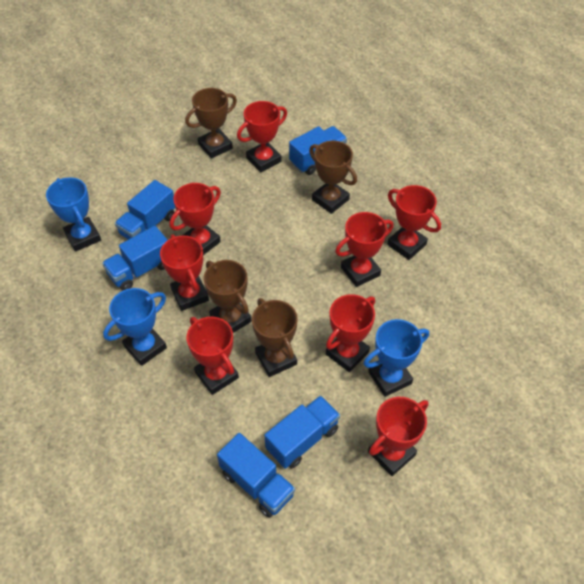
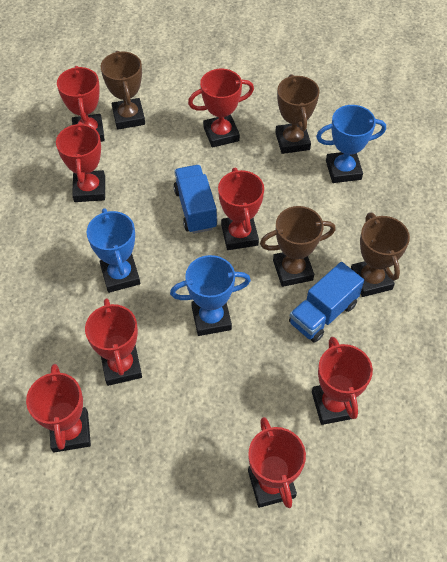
blue truck: 5 -> 2

